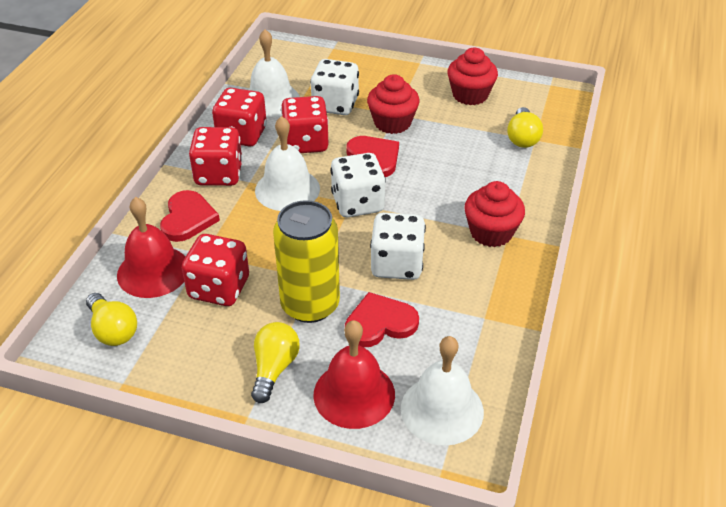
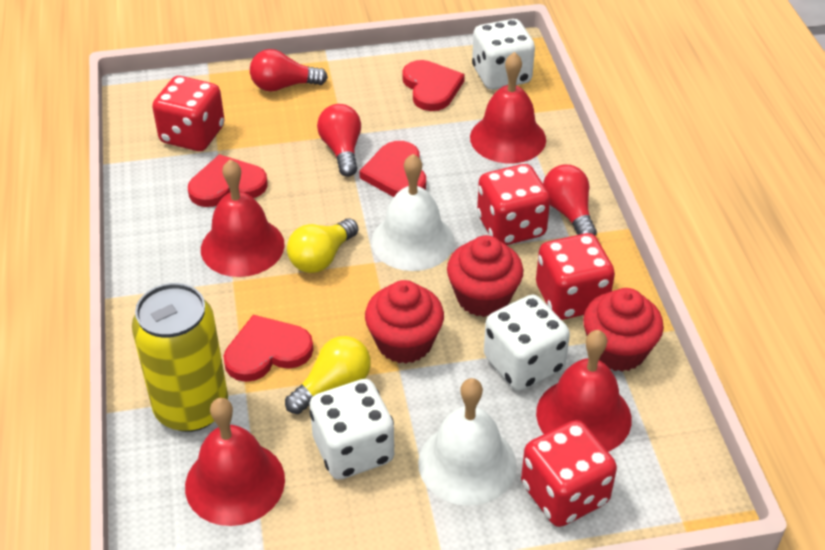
red bell: 2 -> 4
red heart: 3 -> 4
red light bulb: 0 -> 3
white bell: 3 -> 2
yellow light bulb: 3 -> 2

